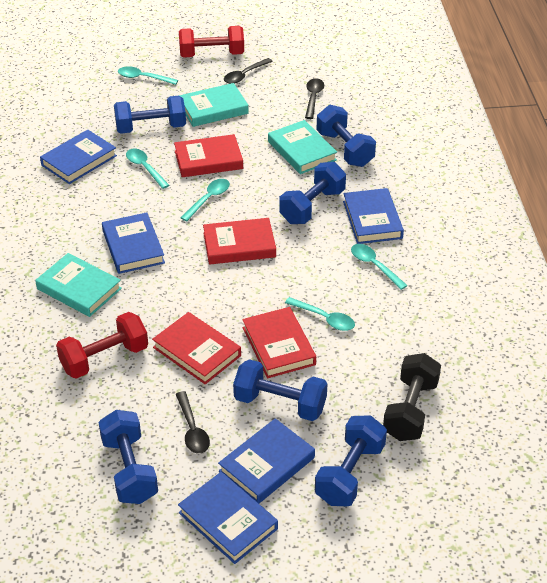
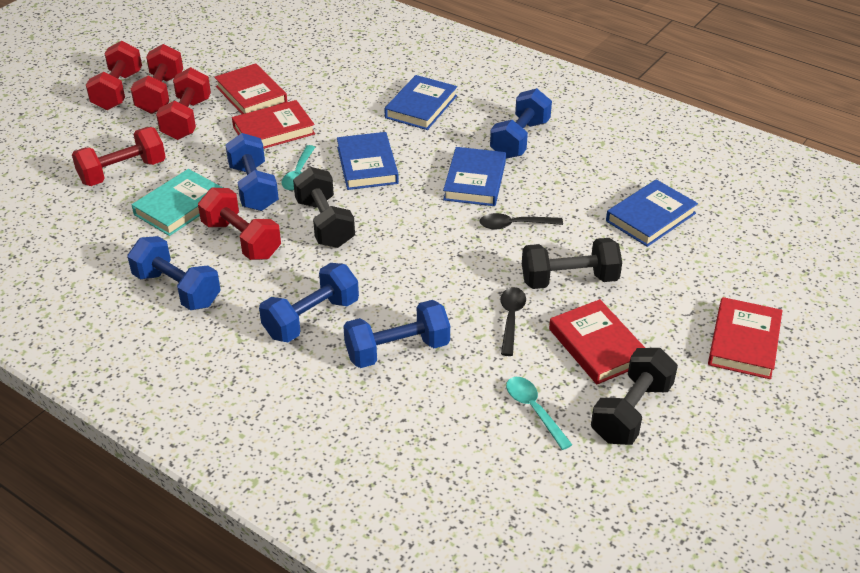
black dumbbell: 1 -> 3
black spoon: 3 -> 2
blue book: 5 -> 4
blue dumbbell: 6 -> 5
red dumbbell: 2 -> 5
turquoise book: 3 -> 1
turquoise spoon: 5 -> 2

